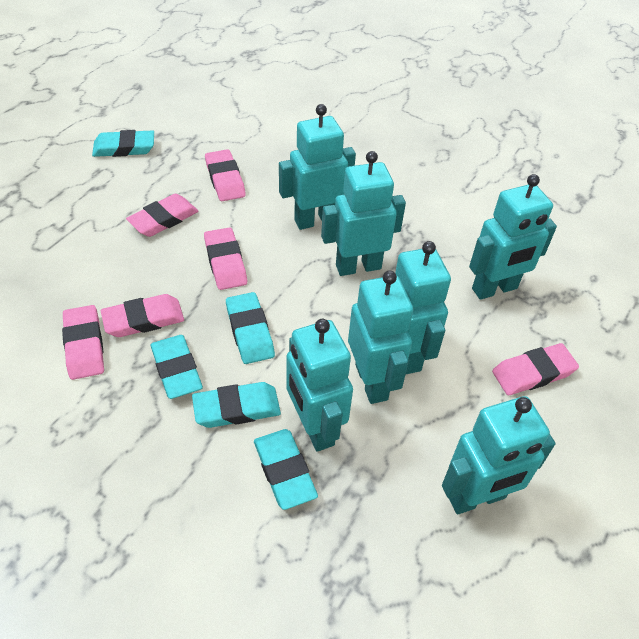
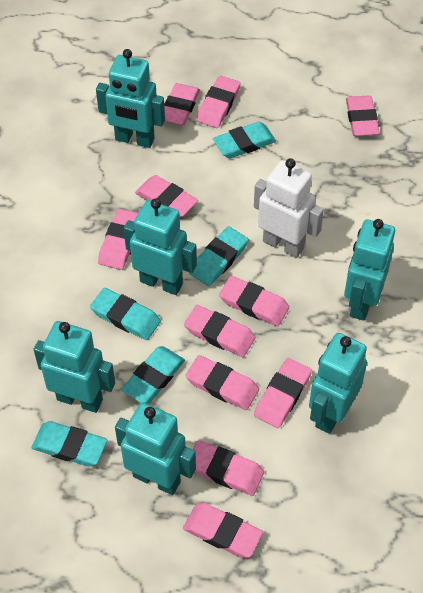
pink eraser: 6 -> 11
turquoise robot: 7 -> 6
white robot: 0 -> 1

